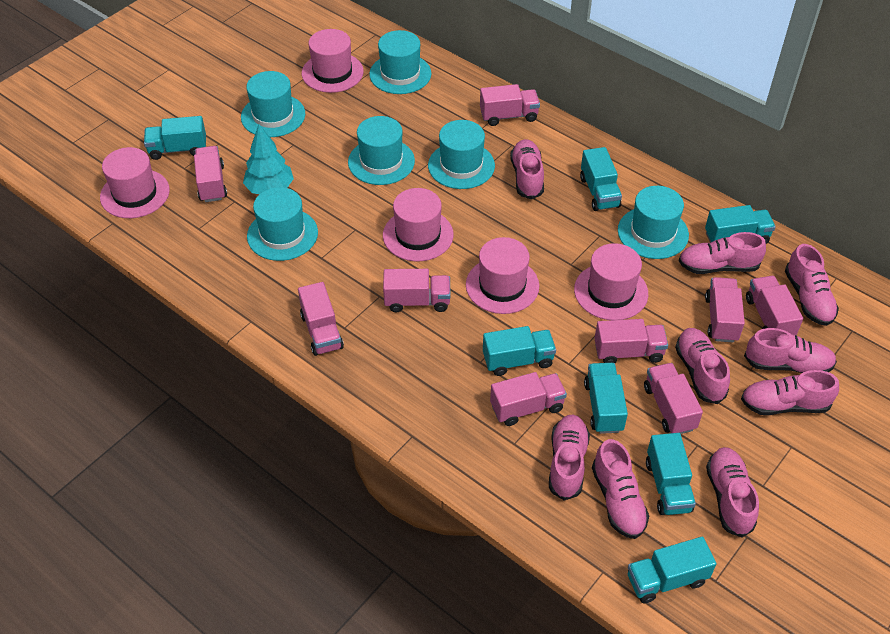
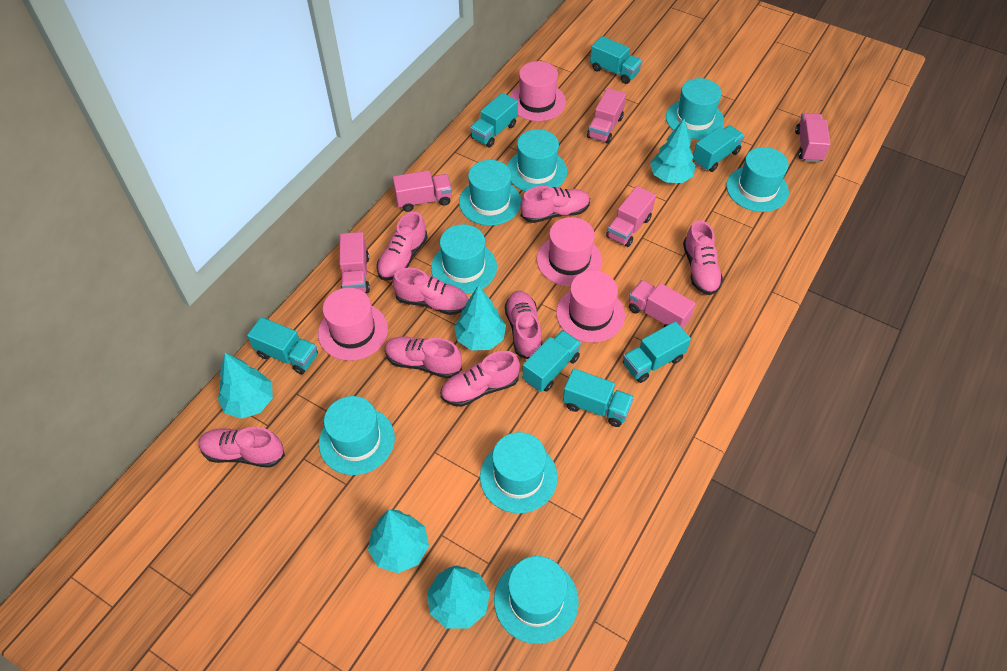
pink hat: 5 -> 4
pink shoe: 9 -> 8
pink truck: 9 -> 6
turquoise hat: 6 -> 8
turquoise tree: 1 -> 5

